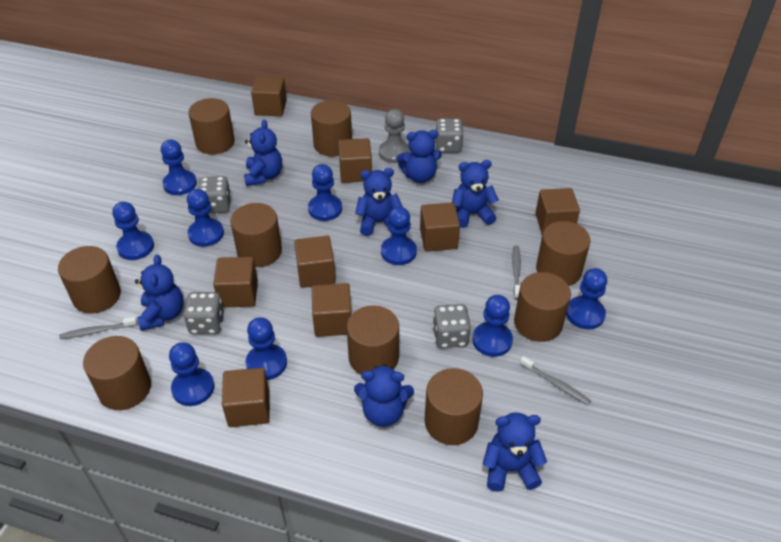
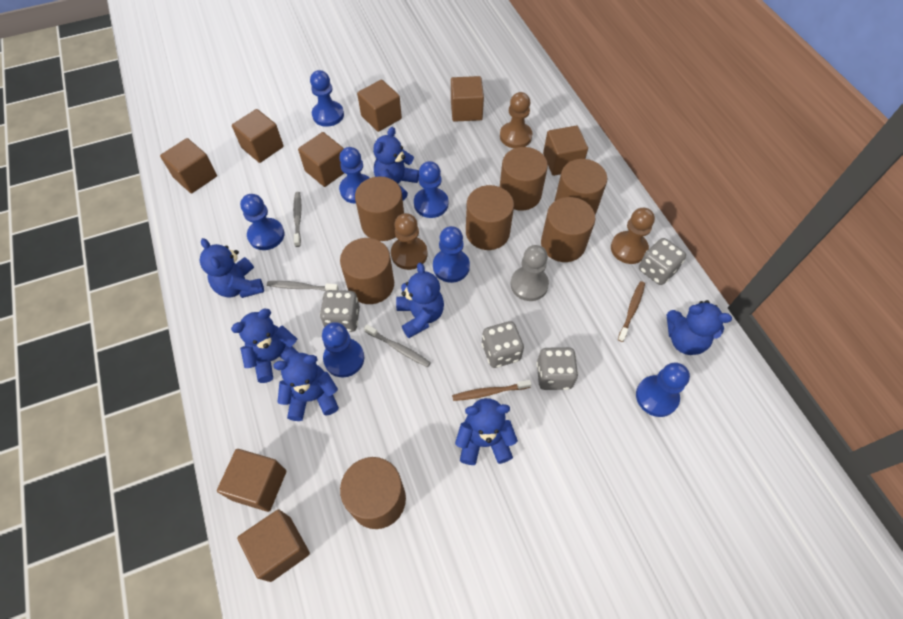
blue pawn: 9 -> 7
brown cylinder: 9 -> 7
brown pawn: 0 -> 3
brown toothbrush: 0 -> 2

